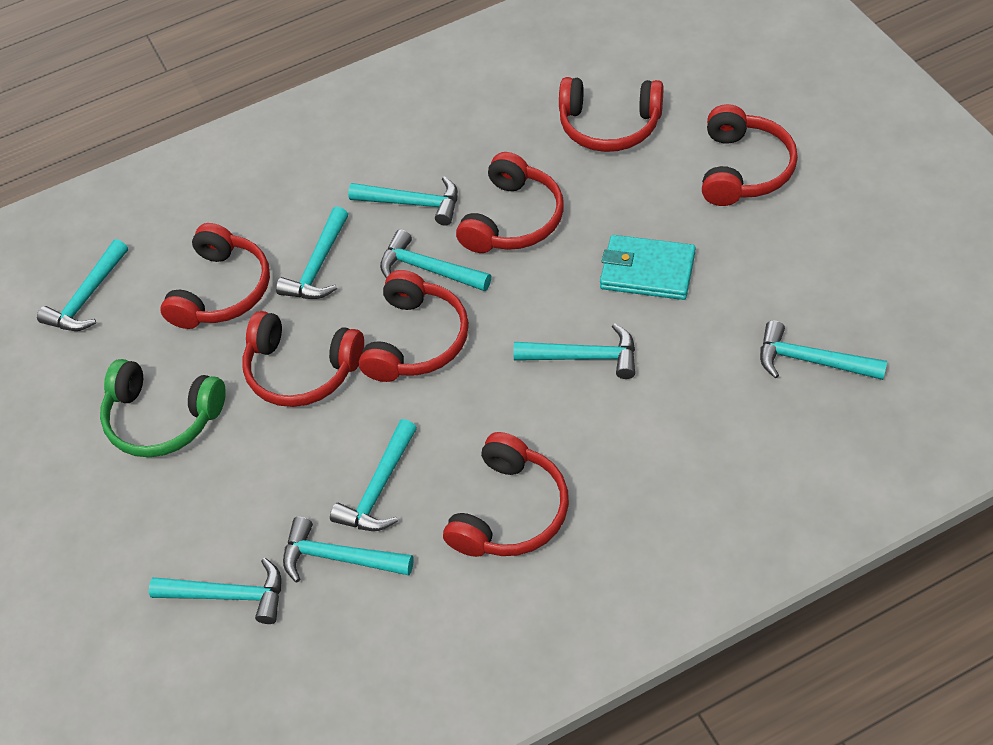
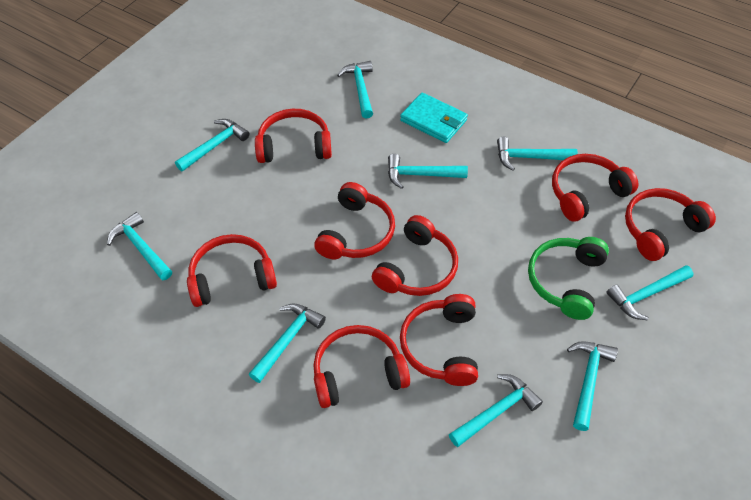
red headphones: 7 -> 8

